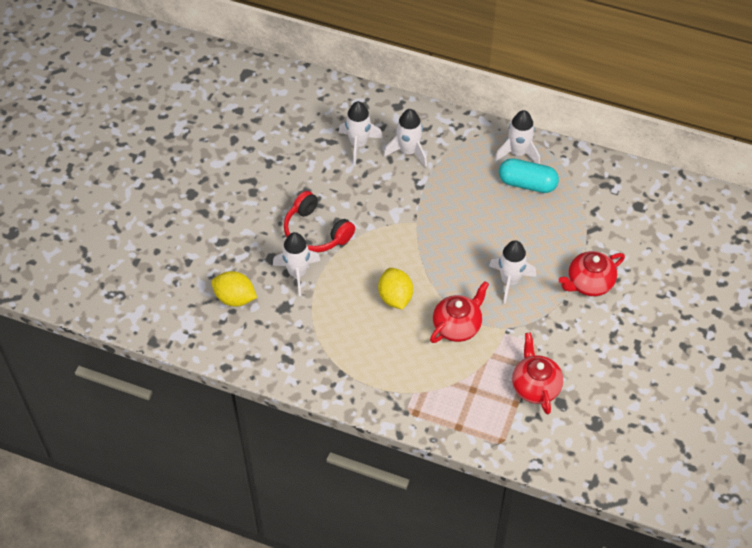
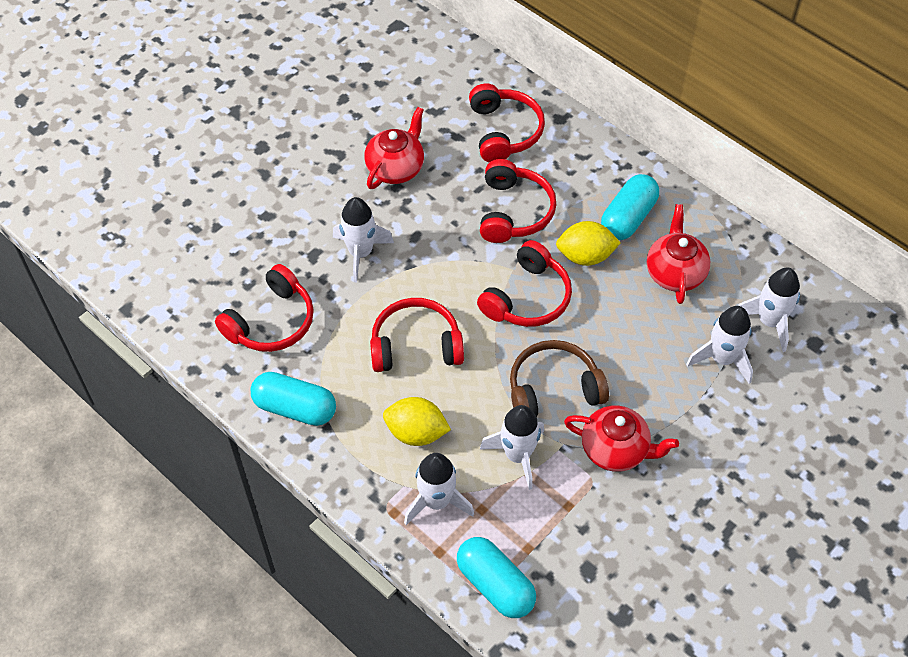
brown headphones: 0 -> 1
red headphones: 1 -> 5
turquoise capsule: 1 -> 3

